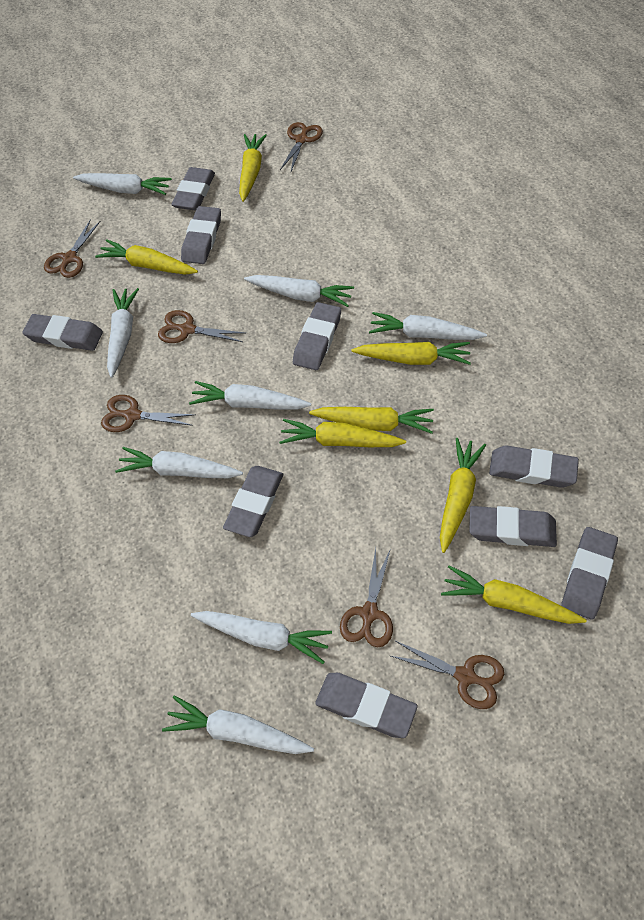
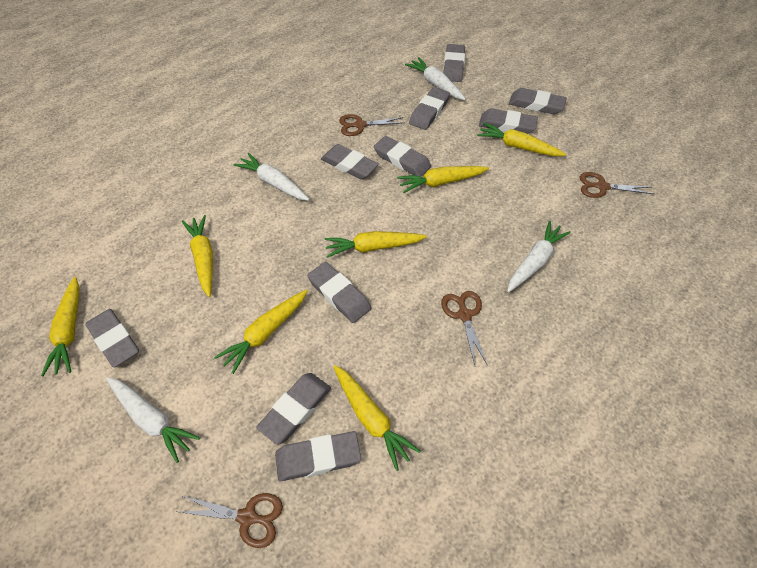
brown scissors: 6 -> 4
grey eraser: 9 -> 10
white carrot: 8 -> 4

